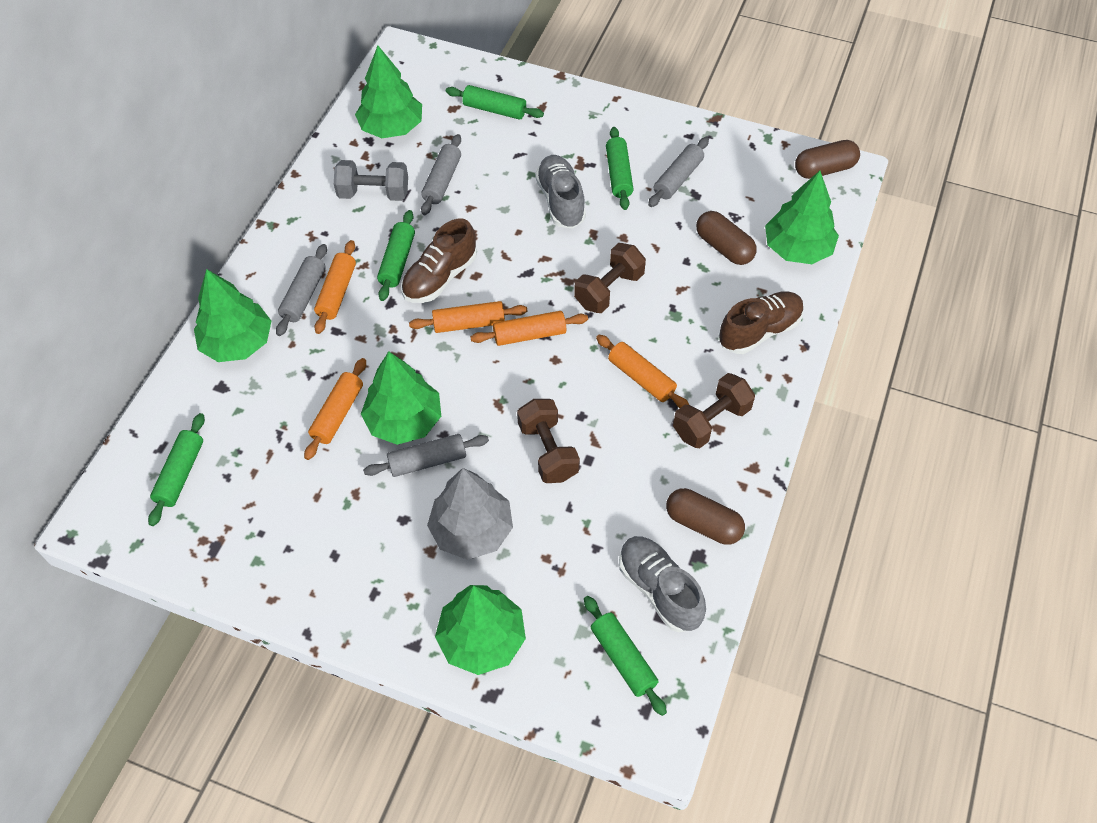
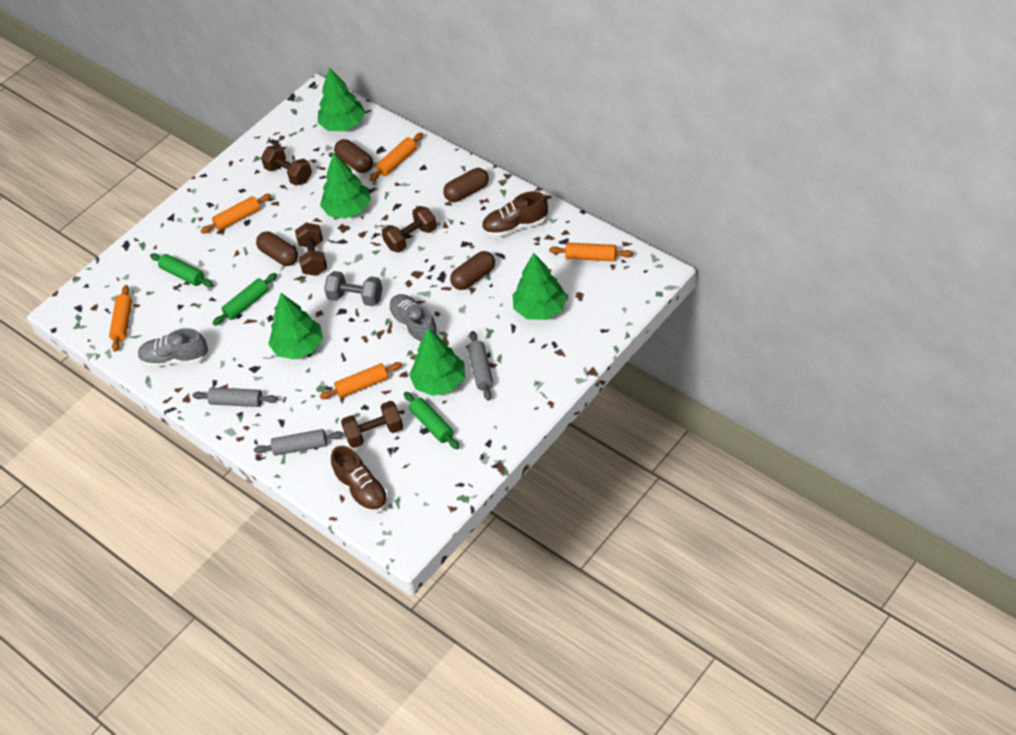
brown capsule: 3 -> 4
brown dumbbell: 3 -> 4
green rolling pin: 5 -> 3
grey rolling pin: 4 -> 3
grey tree: 1 -> 0

